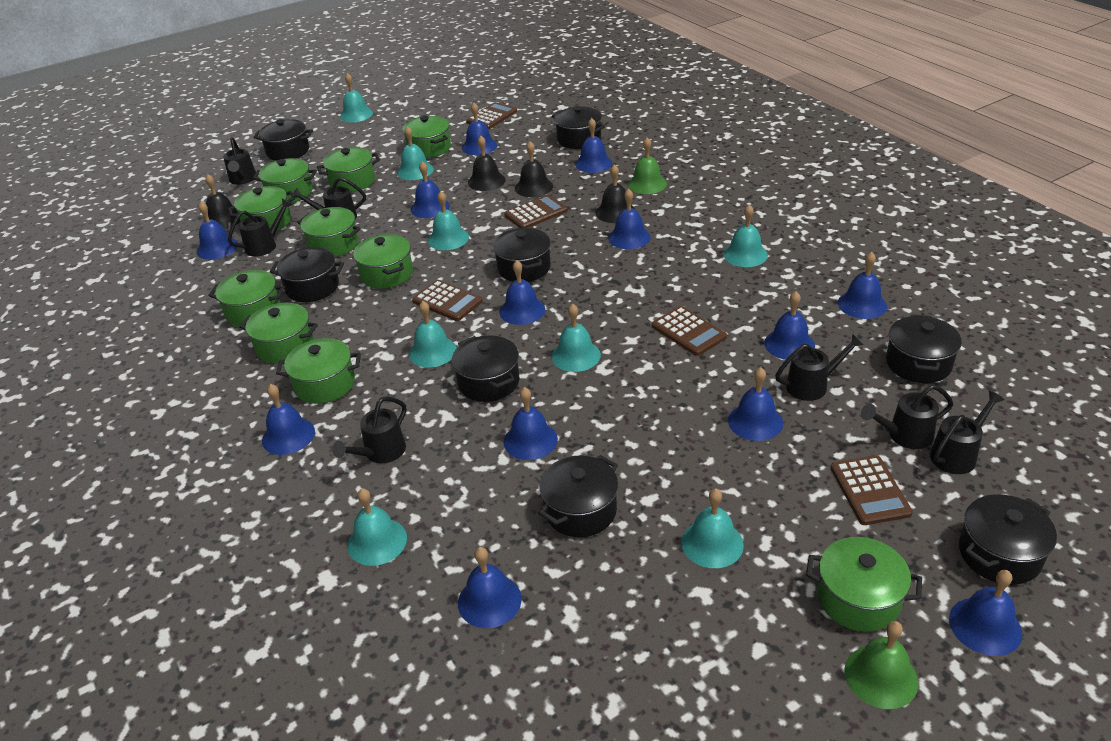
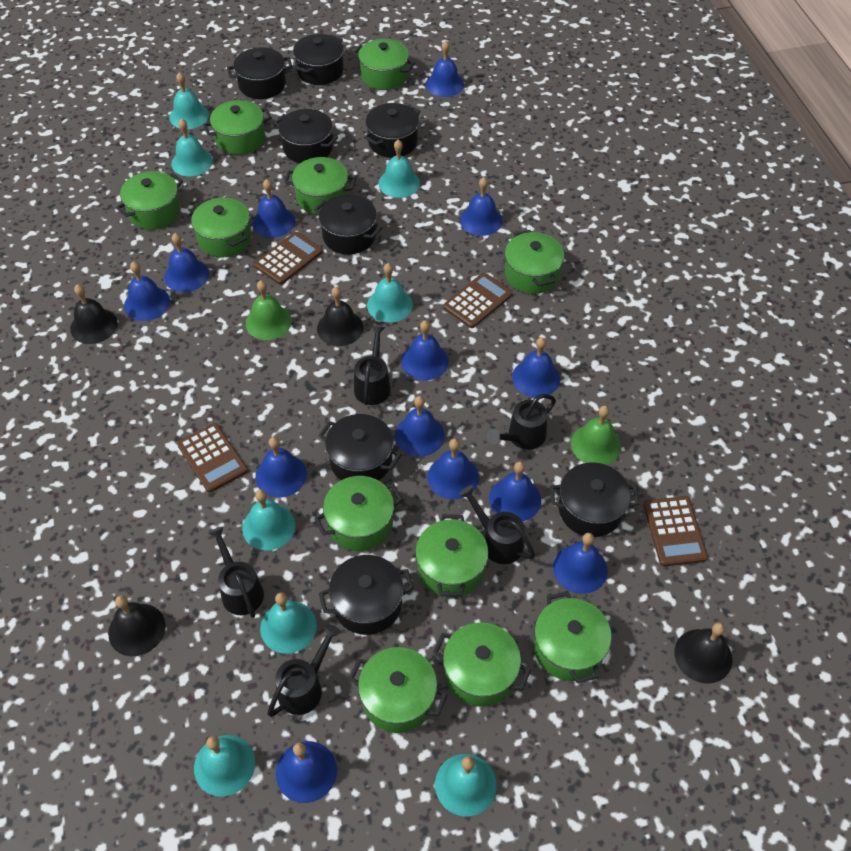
black watering can: 7 -> 5
brown calculator: 5 -> 4
green pot: 10 -> 11

